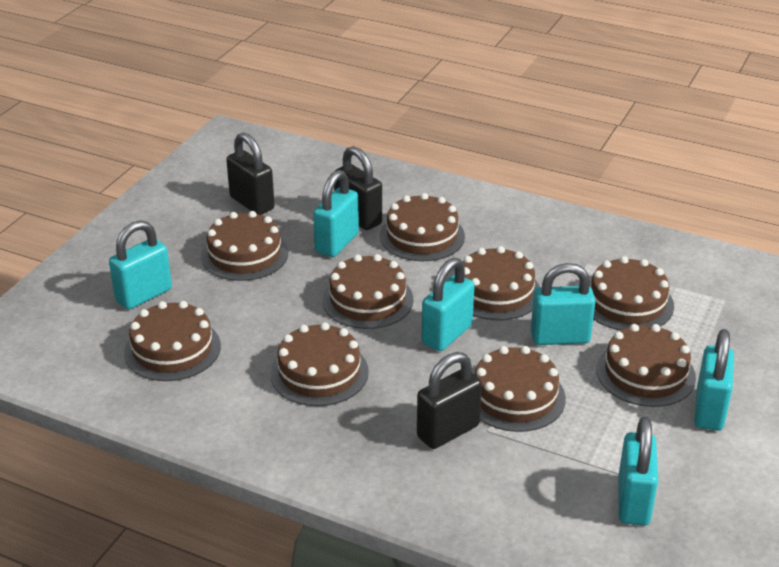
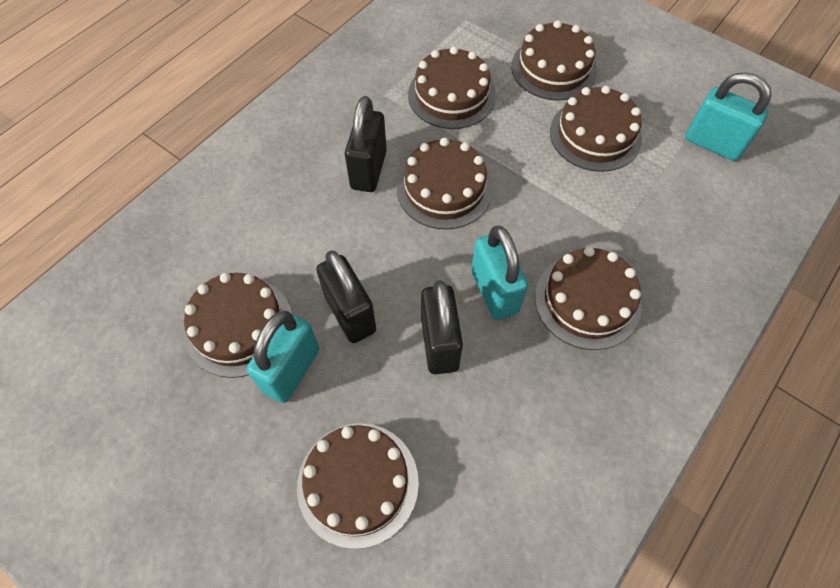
brown cake: 9 -> 7
turquoise padlock: 6 -> 3

